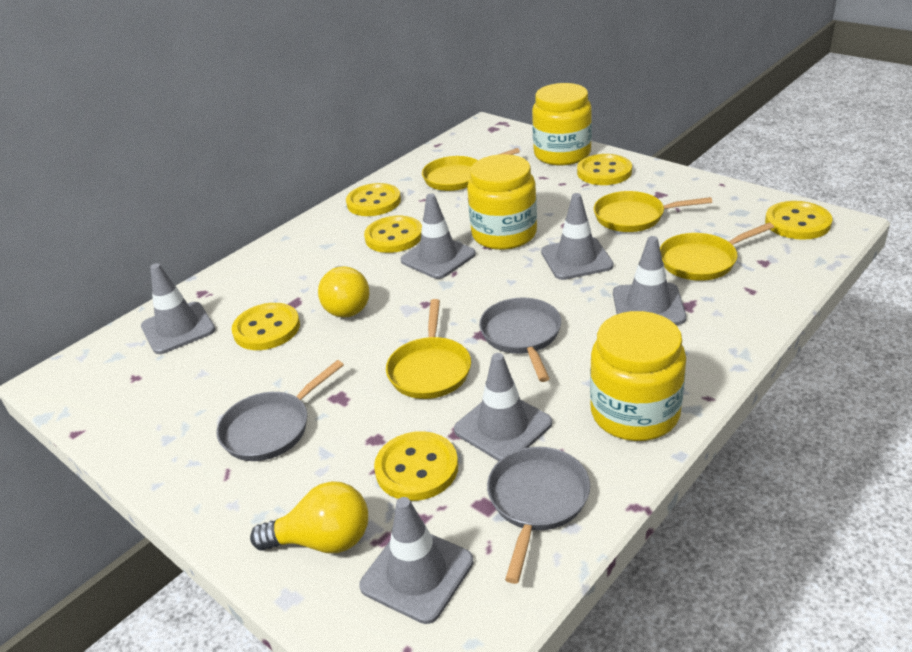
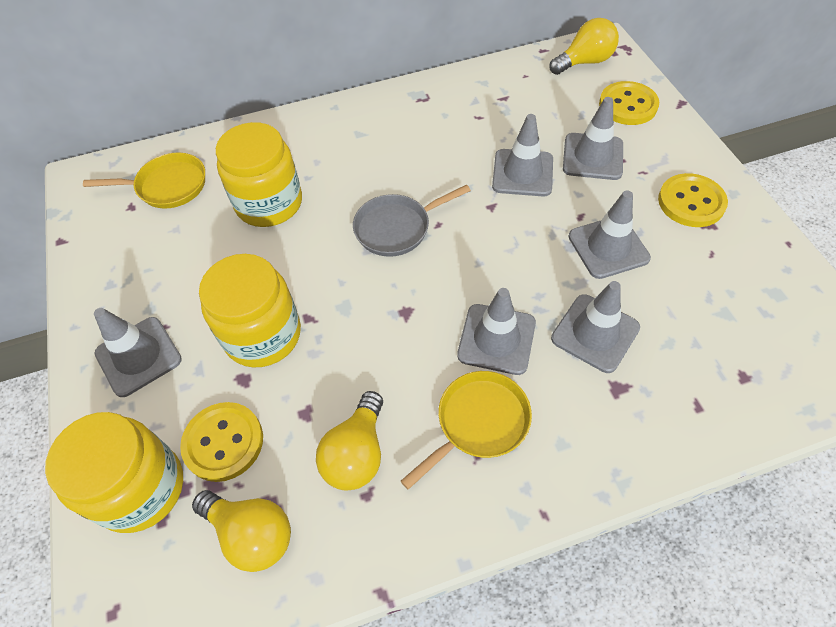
grey pan: 3 -> 1
yellow button: 6 -> 3
yellow light bulb: 2 -> 3
yellow pan: 4 -> 2

